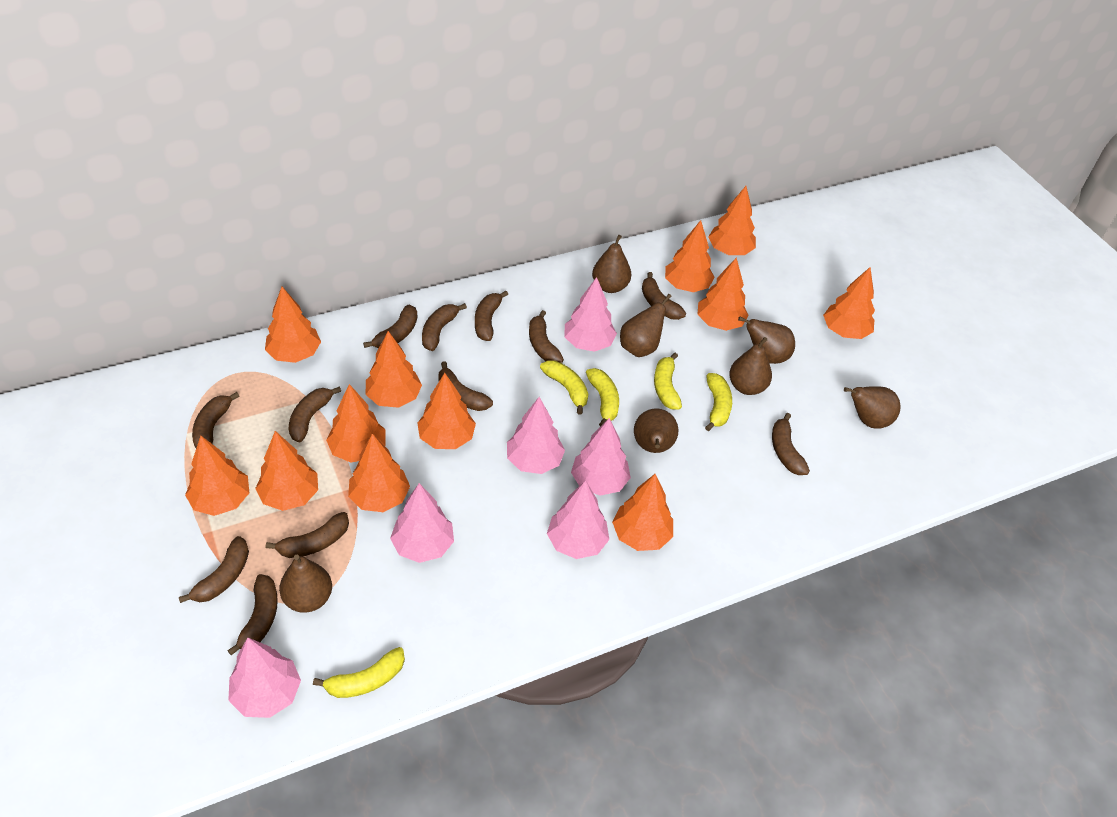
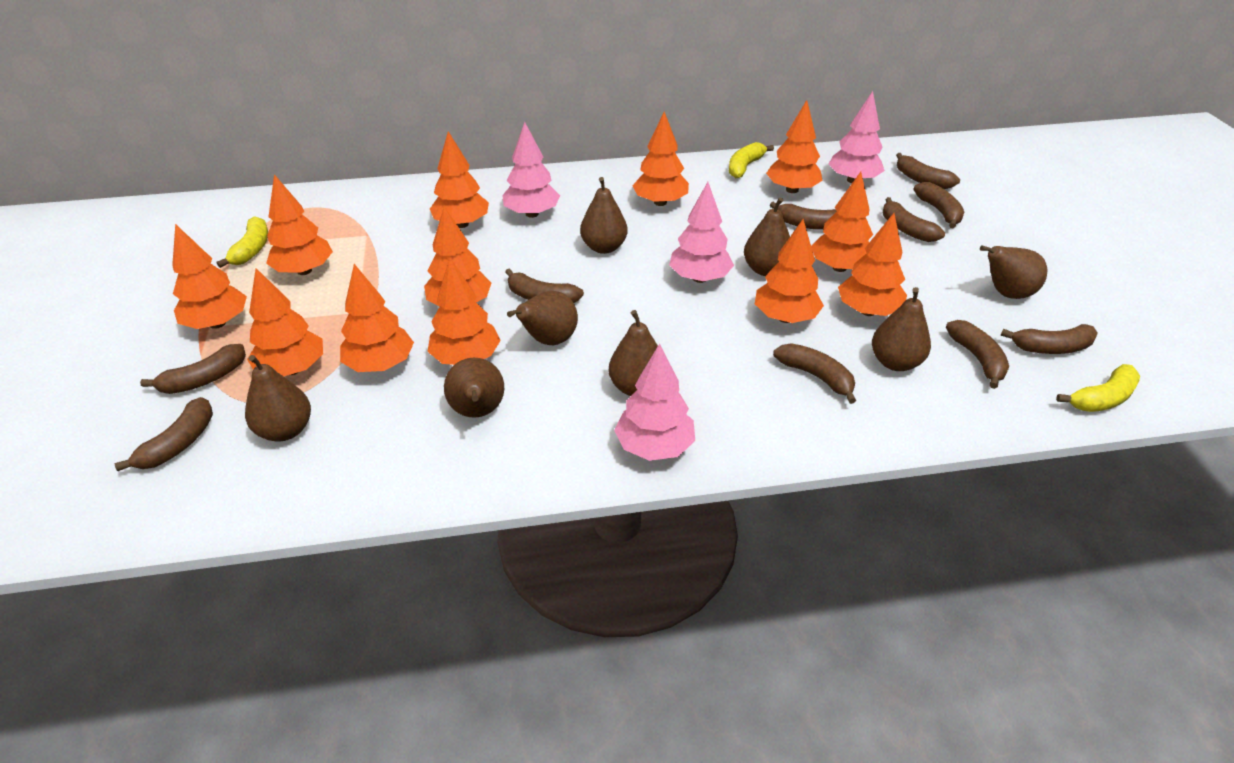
brown banana: 12 -> 10
brown pear: 7 -> 8
pink tree: 6 -> 4
yellow banana: 5 -> 3

